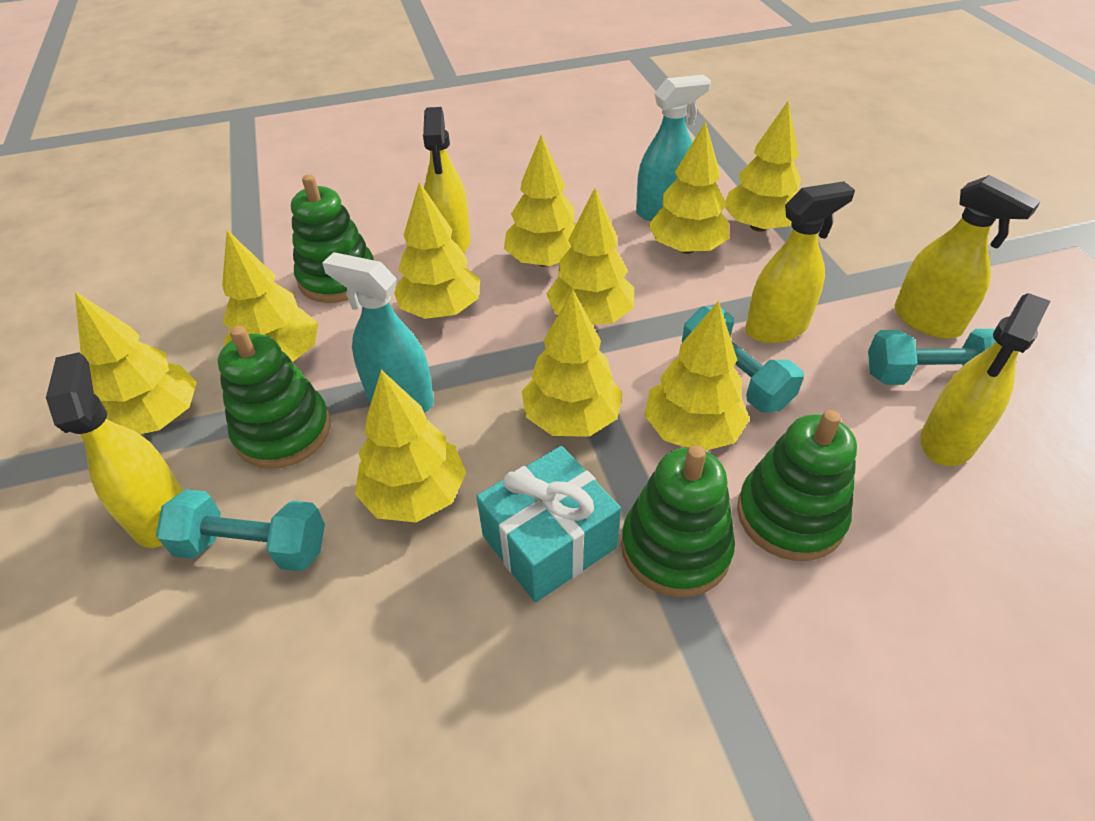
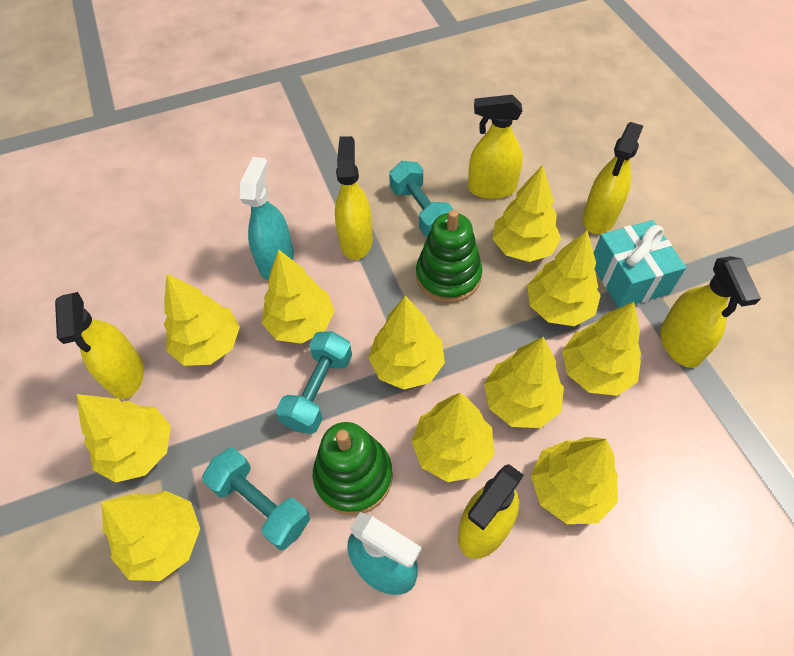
green stacking toy: 4 -> 2
yellow spray bottle: 5 -> 6
yellow tree: 10 -> 11

